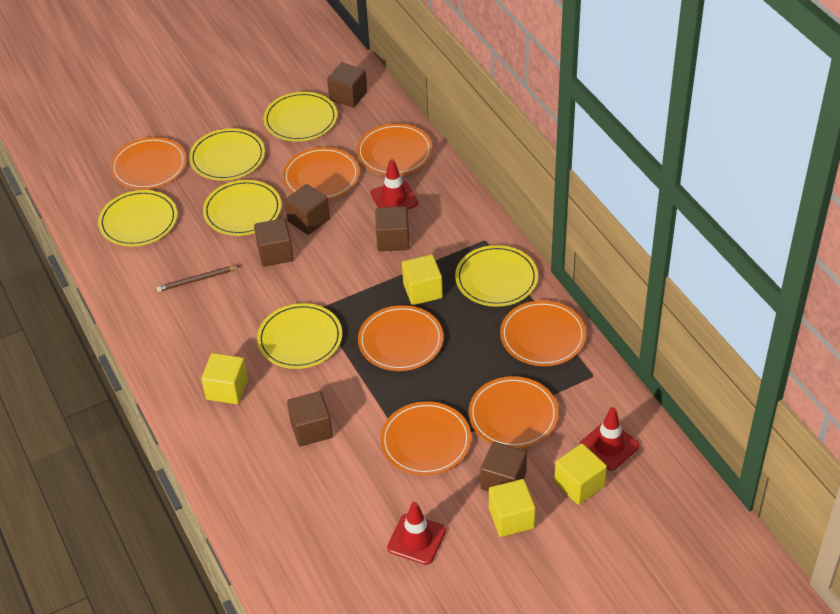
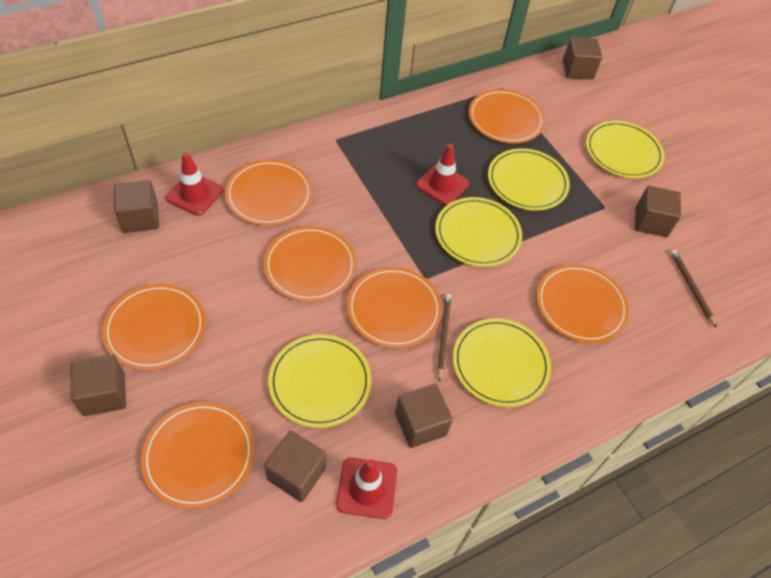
brown pencil: 1 -> 2
yellow cube: 4 -> 0
yellow plate: 6 -> 5

